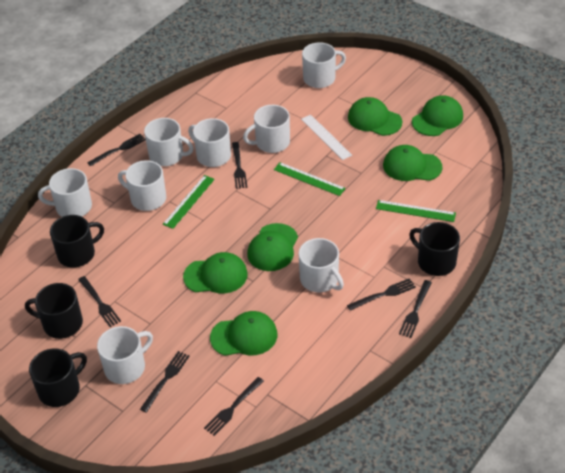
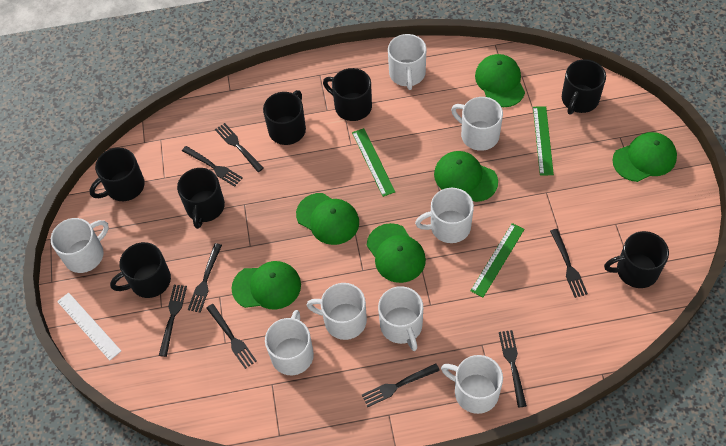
black fork: 7 -> 8
black mug: 4 -> 7

